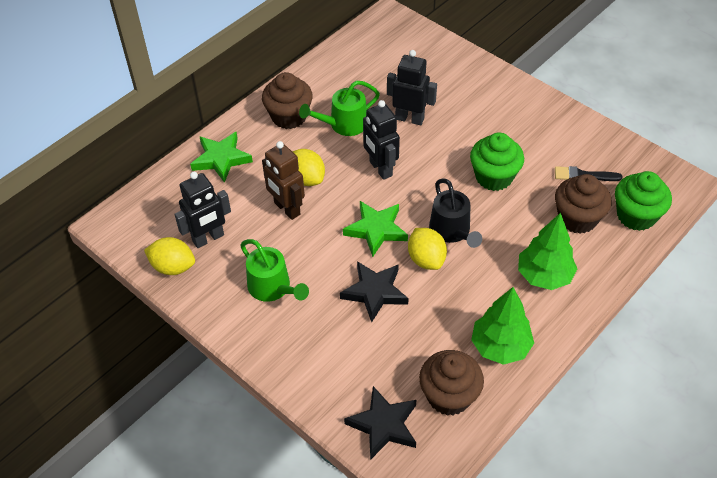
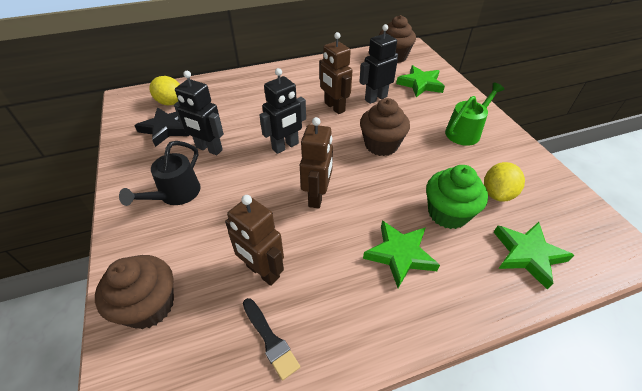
black star: 2 -> 1
brown robot: 1 -> 3
green cupcake: 2 -> 1
green star: 2 -> 3
green tree: 2 -> 0
green watering can: 2 -> 1
yellow lemon: 3 -> 2

